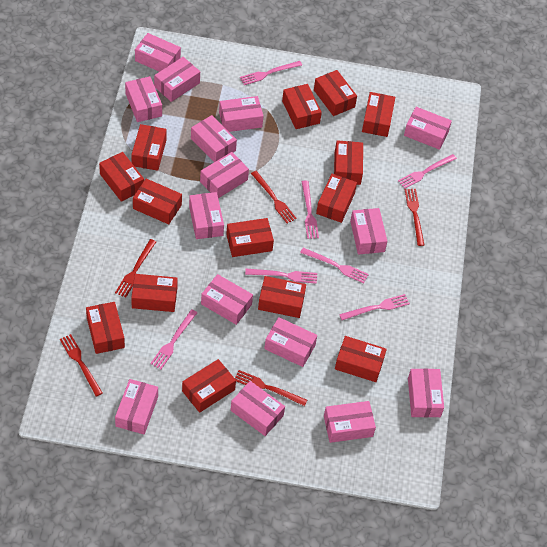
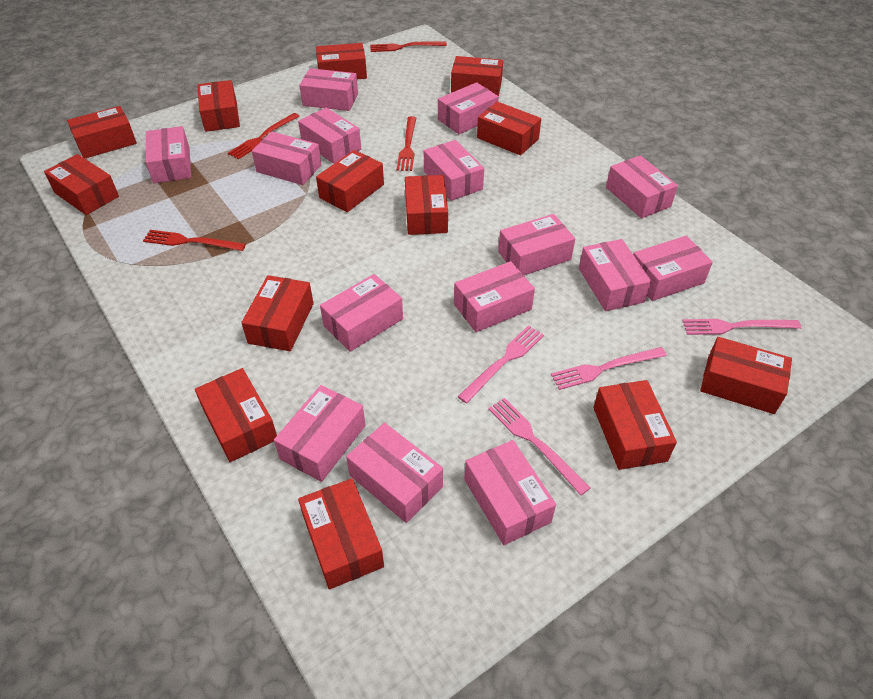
pink fork: 7 -> 4
red box: 14 -> 13
red fork: 5 -> 4

